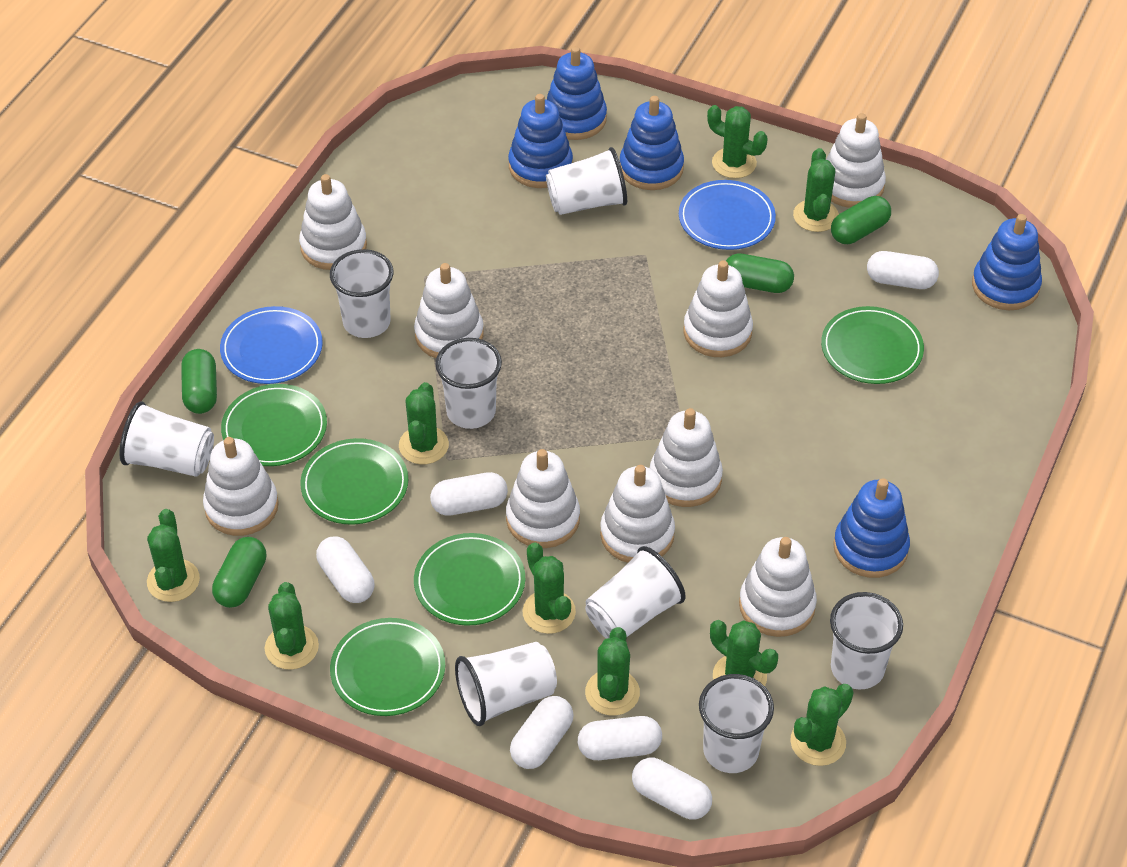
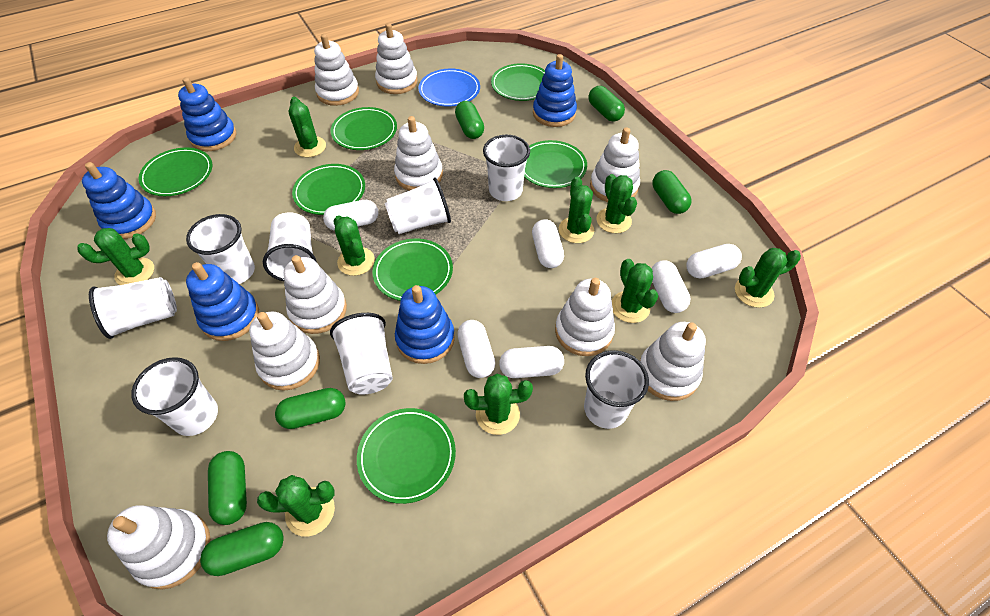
blue plate: 2 -> 1
green capsule: 4 -> 6
green plate: 5 -> 7

